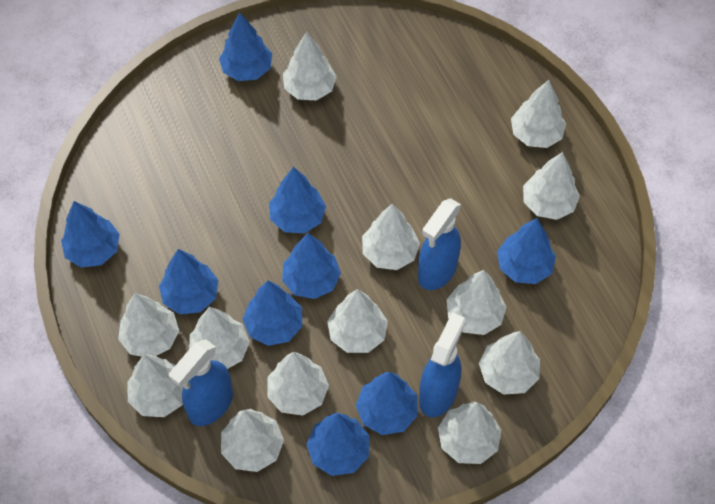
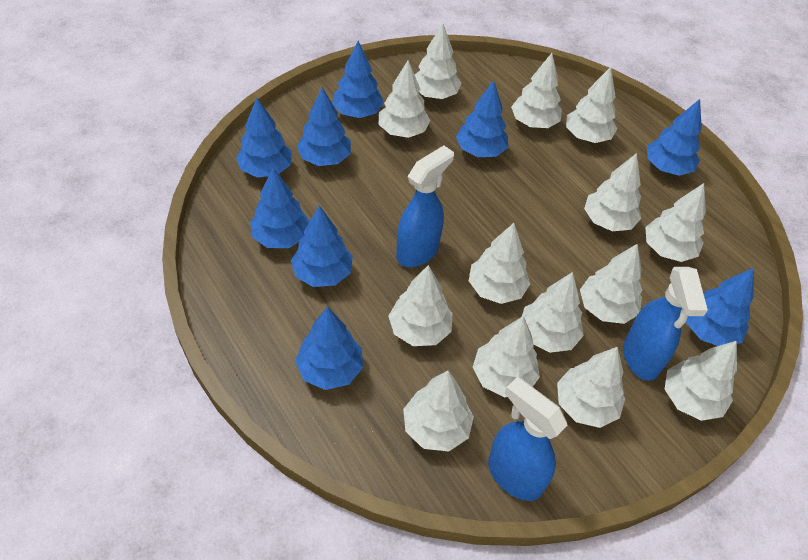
white tree: 13 -> 14

